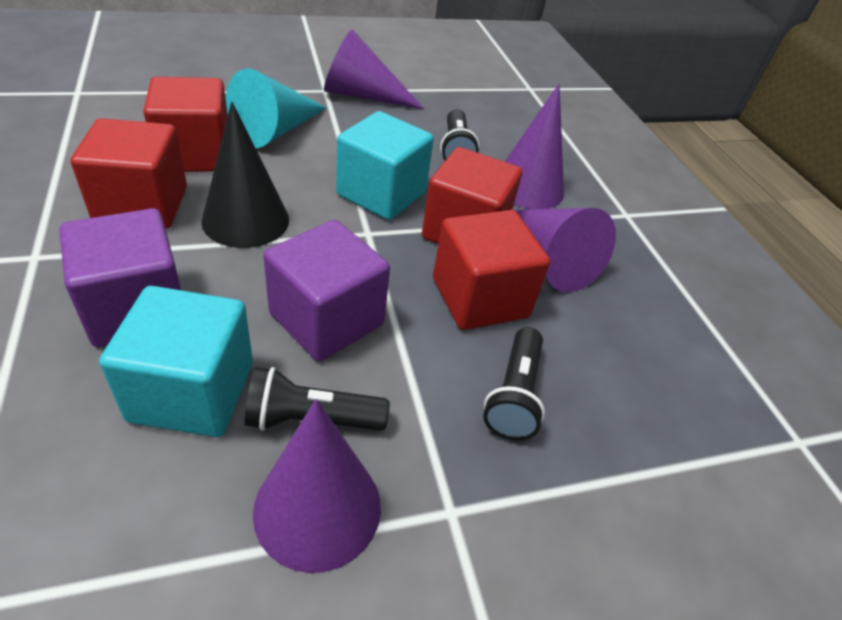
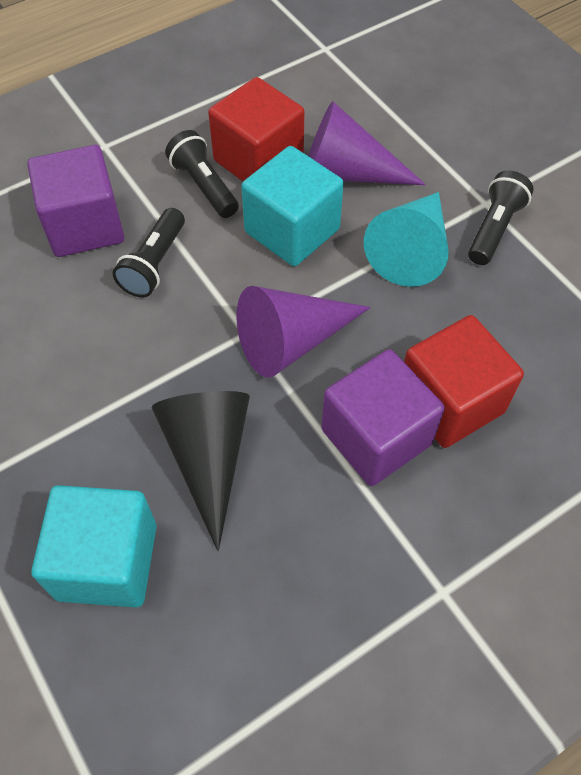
purple cone: 4 -> 2
red cube: 4 -> 2

